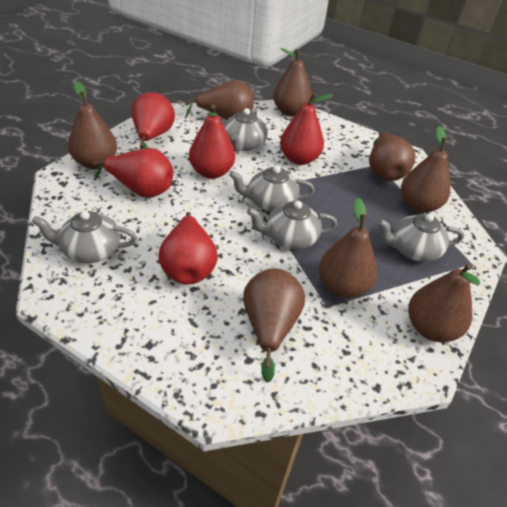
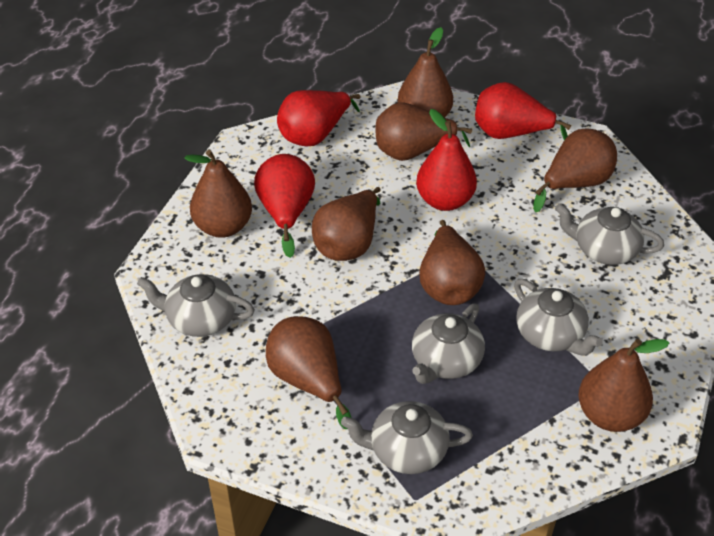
red pear: 5 -> 4

